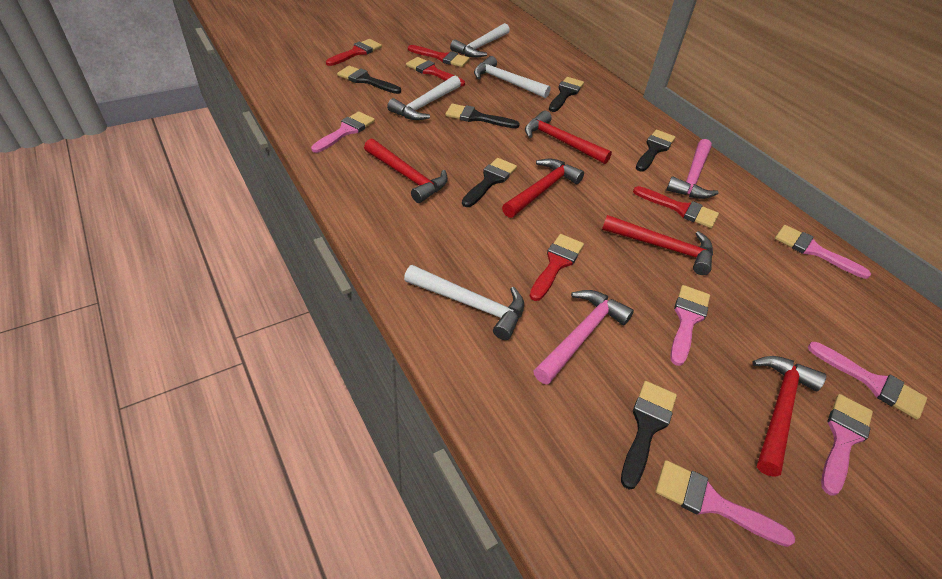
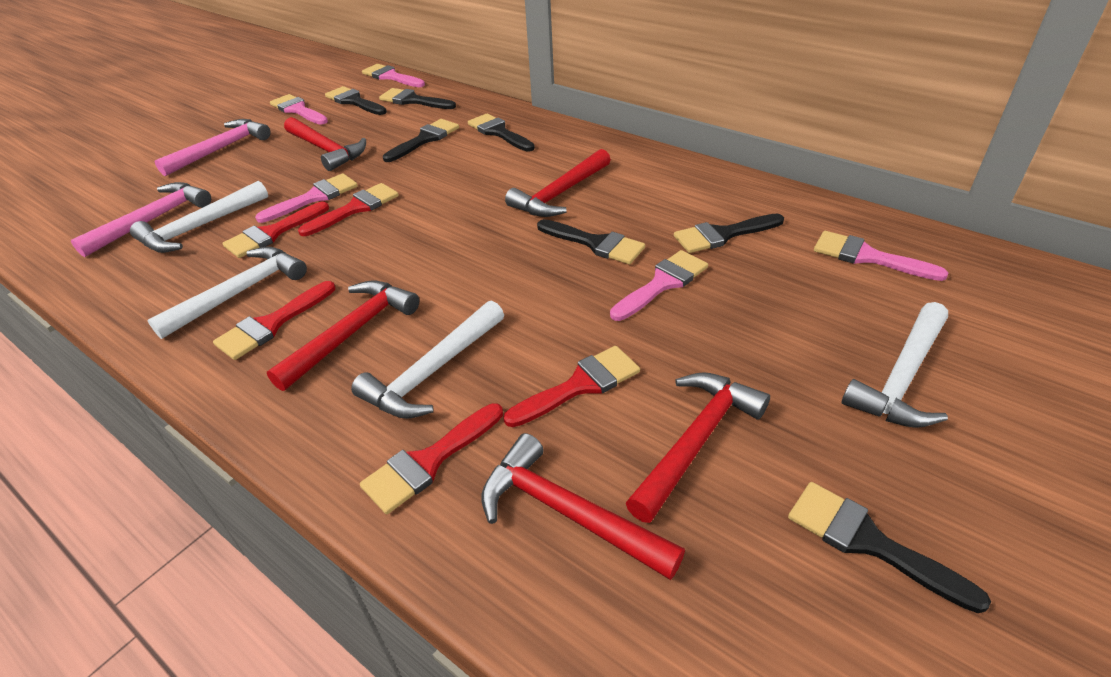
black brush: 6 -> 7
pink brush: 6 -> 5

